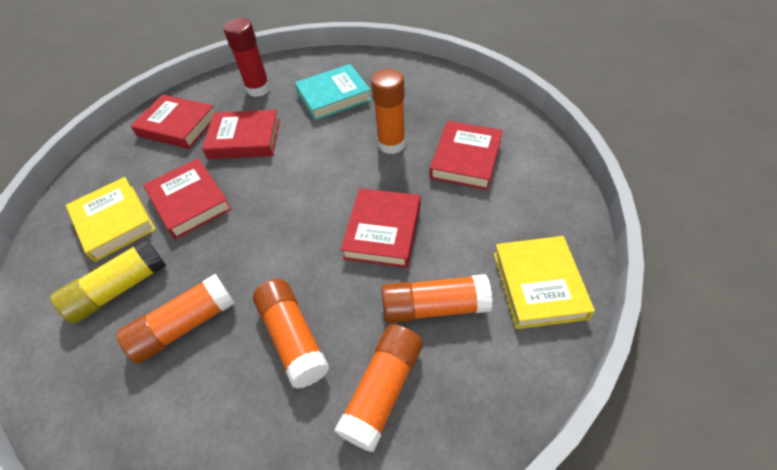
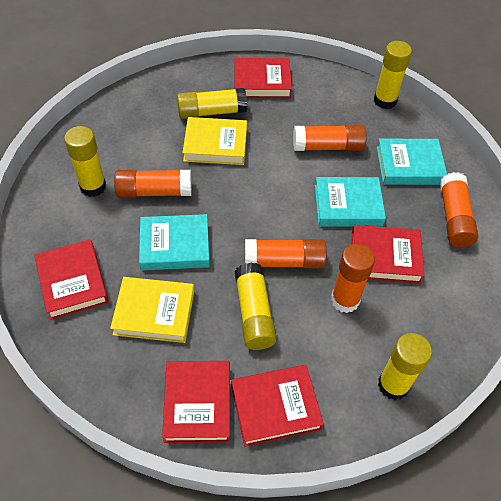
red glue stick: 1 -> 0
turquoise book: 1 -> 3
yellow glue stick: 1 -> 5

